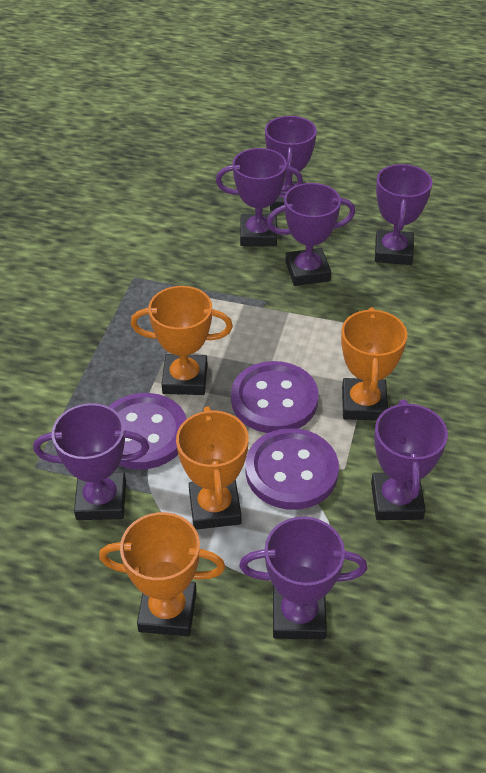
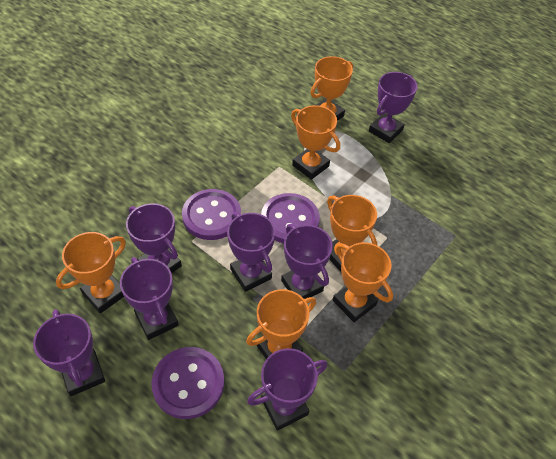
orange trophy: 4 -> 6

